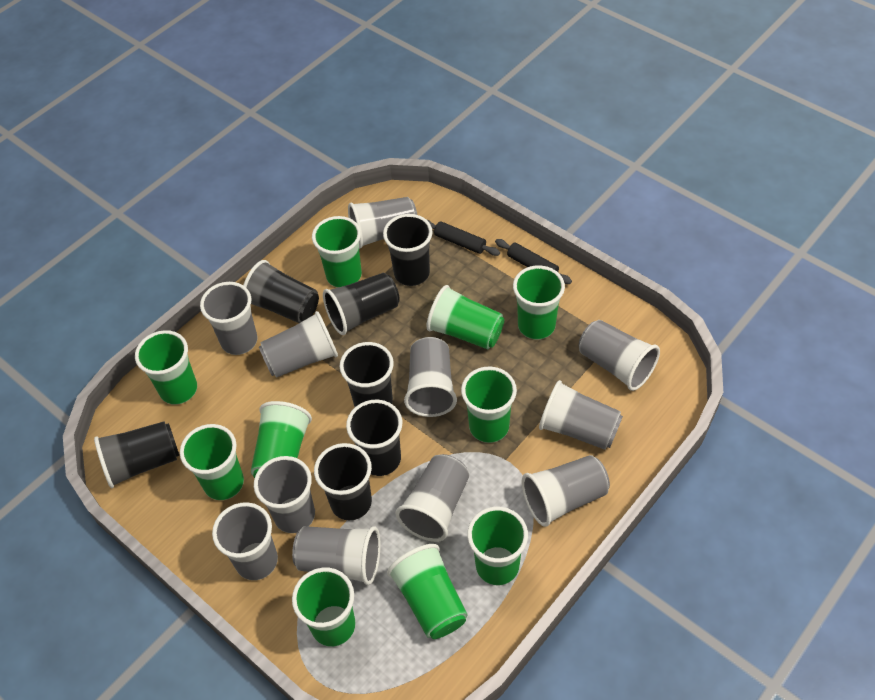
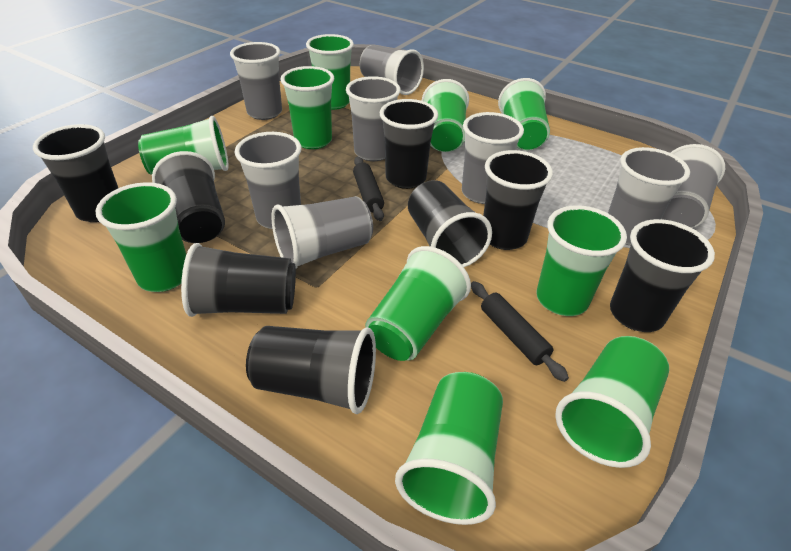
black cup: 7 -> 8
grey cup: 11 -> 8

